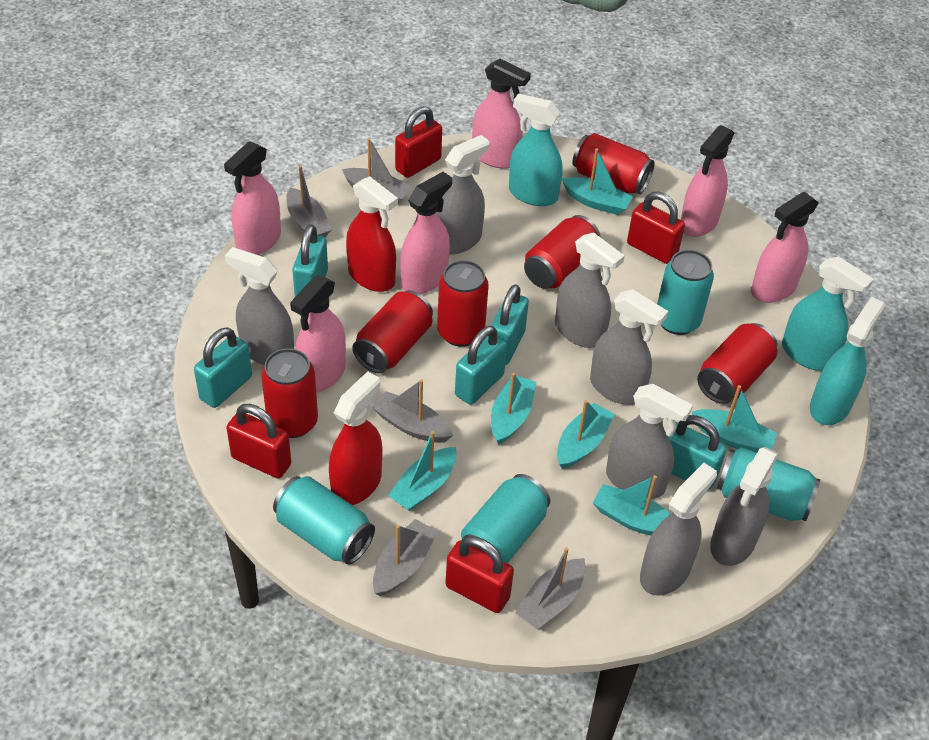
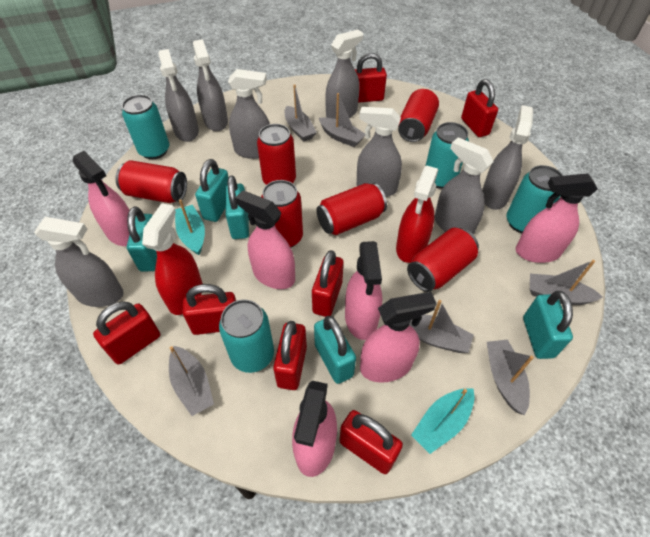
grey boat: 5 -> 6
grey spray bottle: 7 -> 8
red padlock: 4 -> 7
turquoise boat: 6 -> 2
turquoise spray bottle: 3 -> 0

